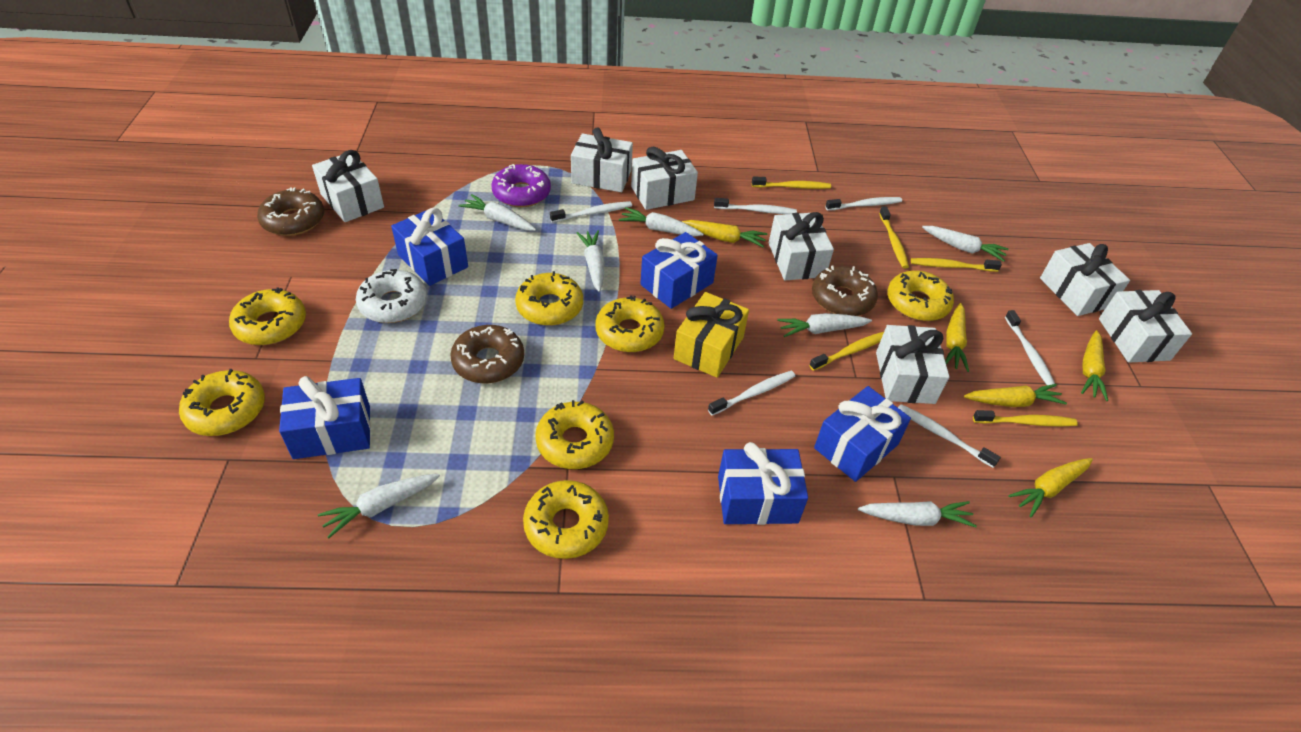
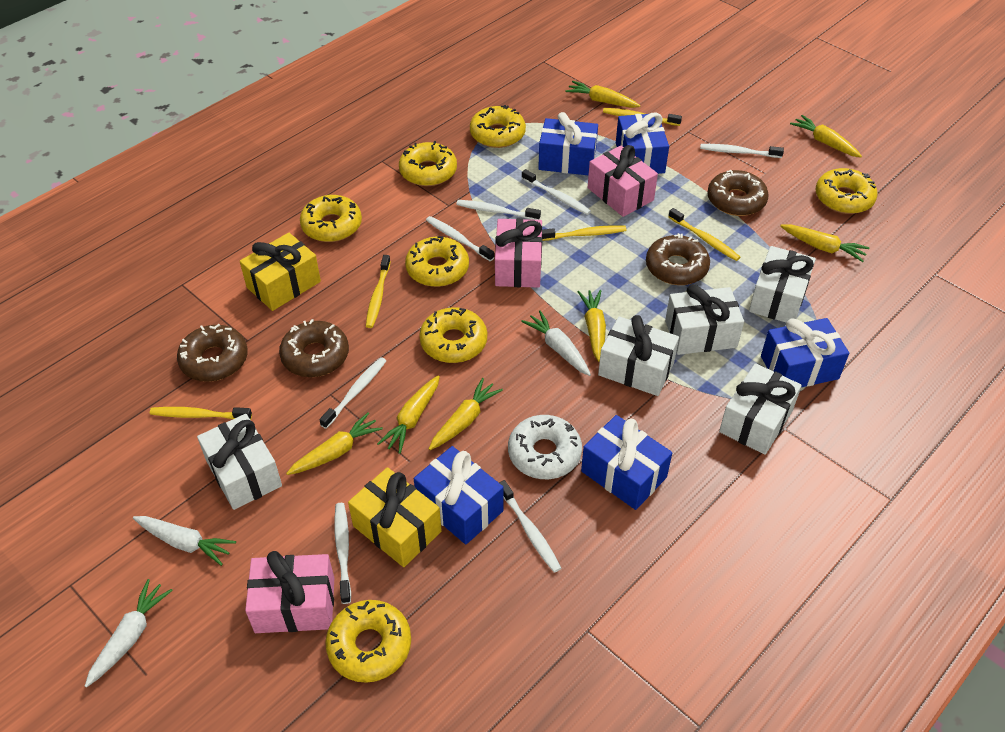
brown donut: 3 -> 4
pink gift: 0 -> 3
purple donut: 1 -> 0
white carrot: 7 -> 3
white gift: 7 -> 5
white toothbrush: 6 -> 7
yellow carrot: 5 -> 7
yellow gift: 1 -> 2

